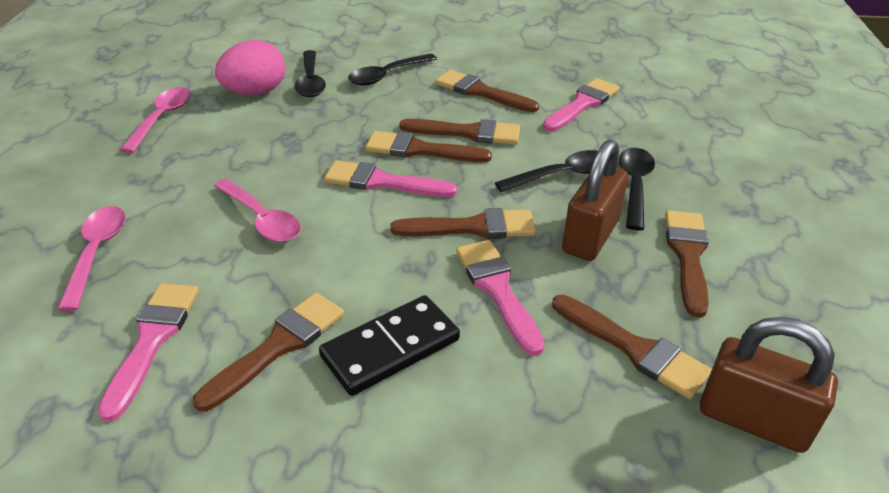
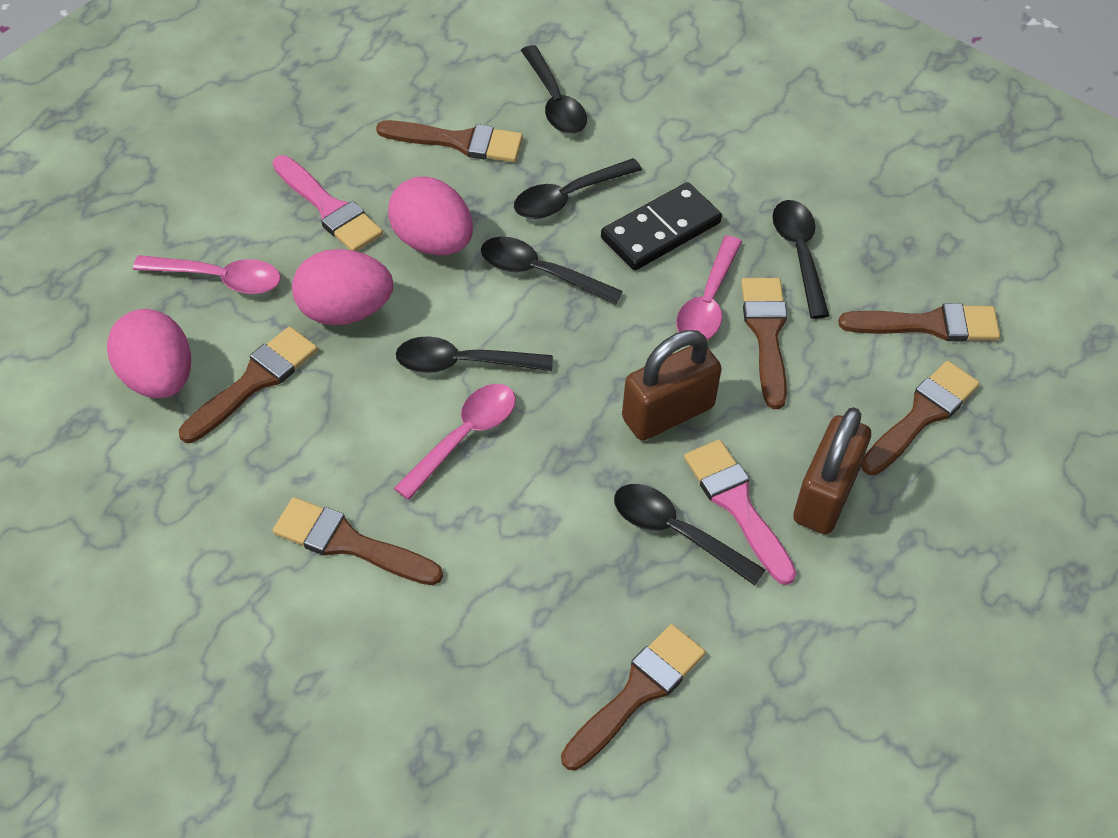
black spoon: 4 -> 6
pink brush: 4 -> 2
pink egg: 1 -> 3

